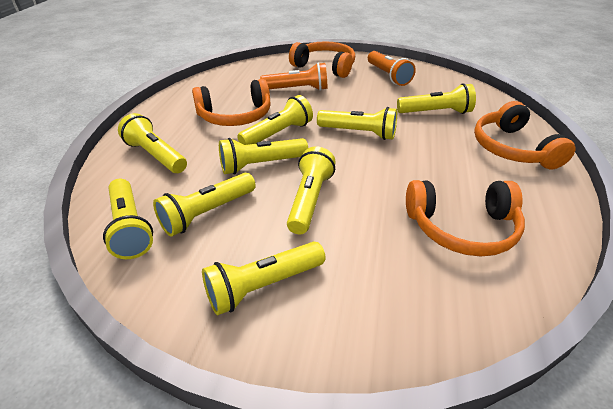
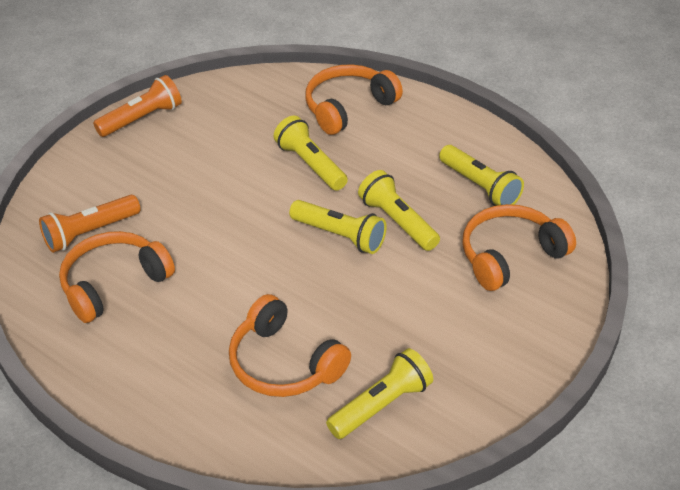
yellow flashlight: 9 -> 5

